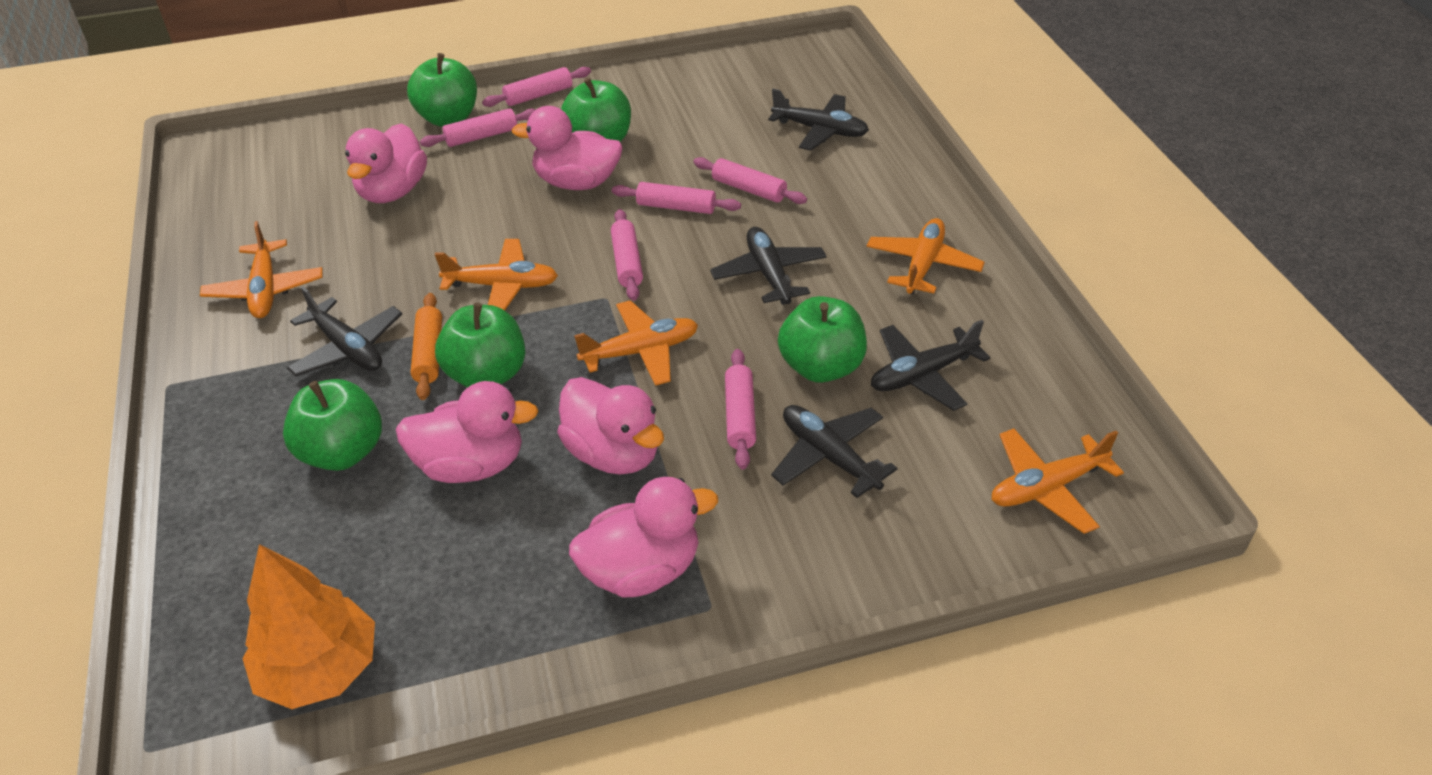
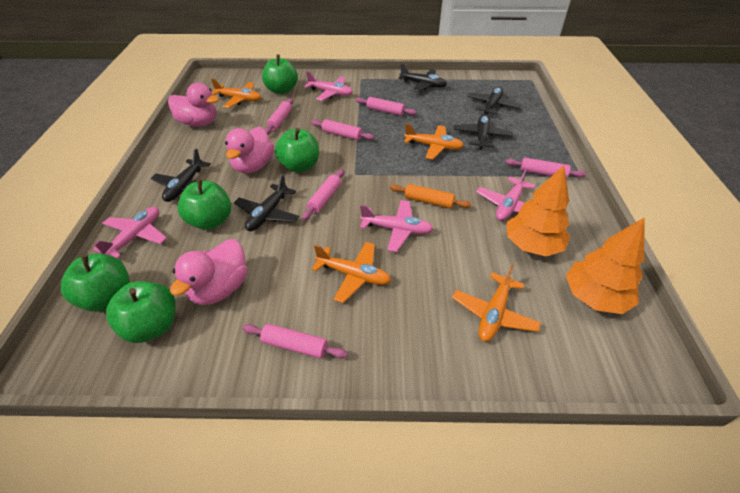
orange plane: 5 -> 4
orange tree: 1 -> 2
pink duck: 5 -> 3
pink plane: 0 -> 4

